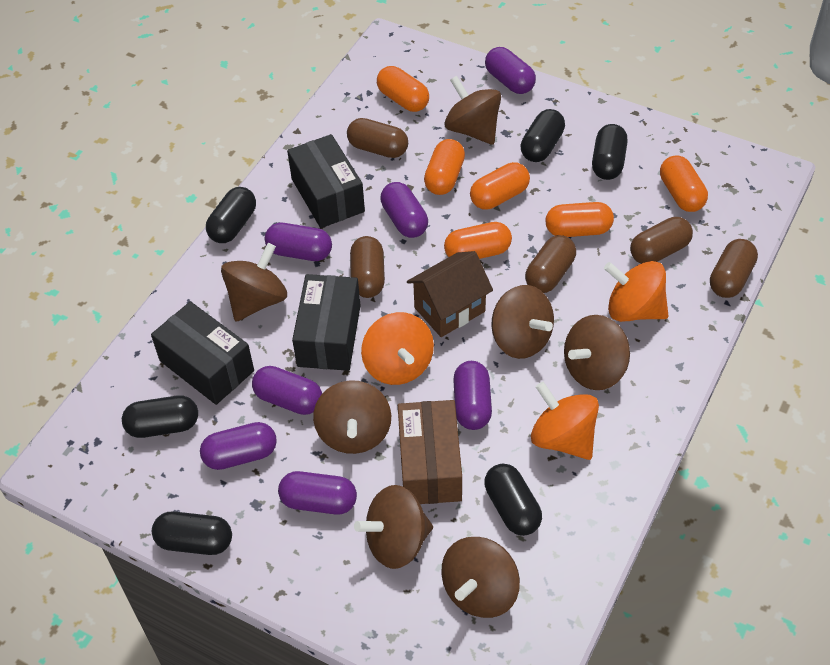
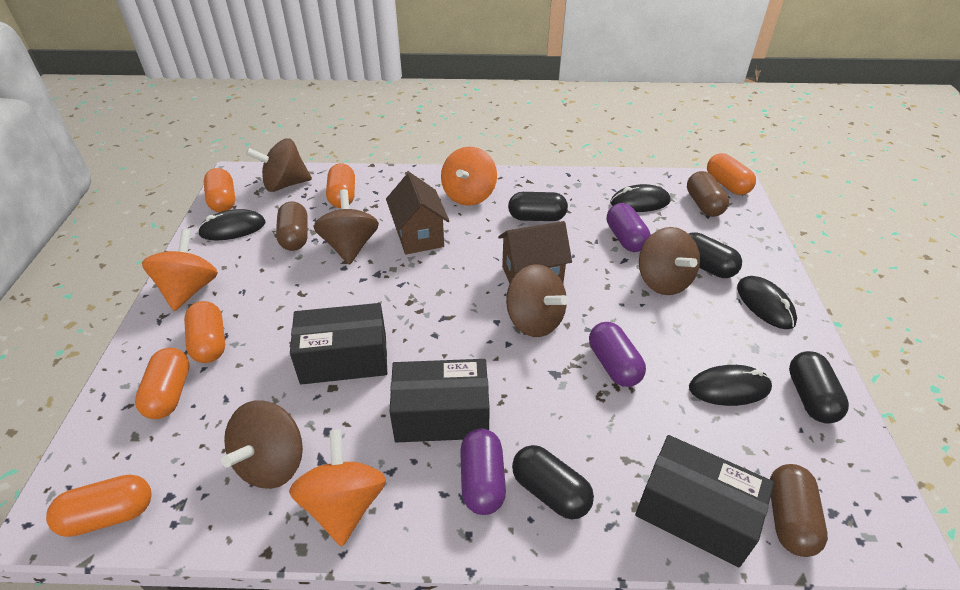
black capsule: 6 -> 4
black mouse: 0 -> 4
brown box: 1 -> 0
brown capsule: 5 -> 3
brown house: 1 -> 2
brown spinning top: 7 -> 5
purple capsule: 7 -> 3

